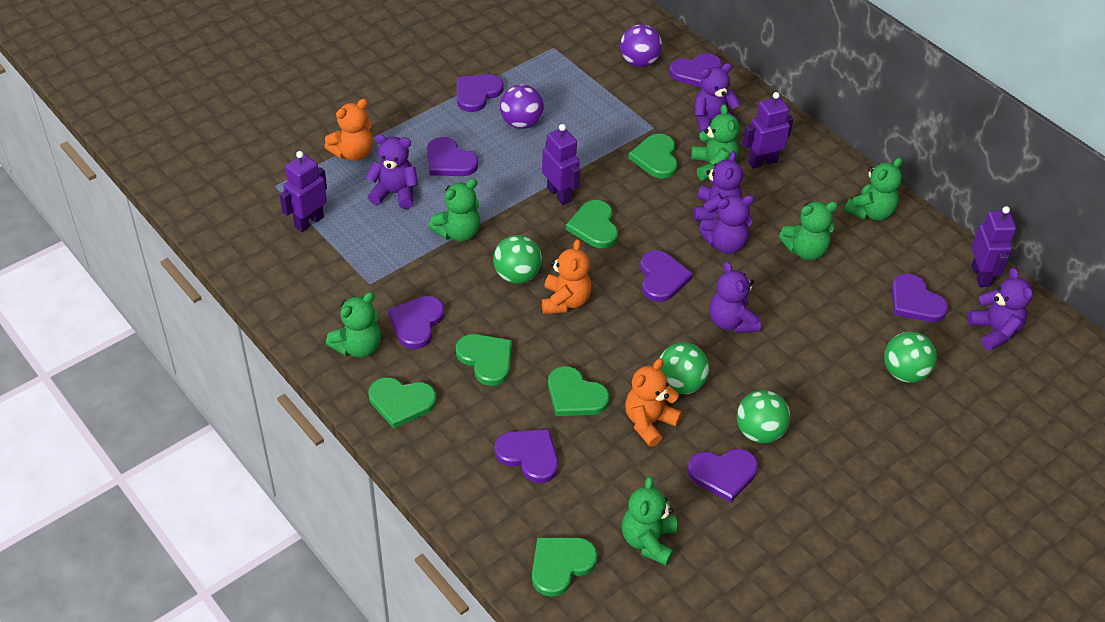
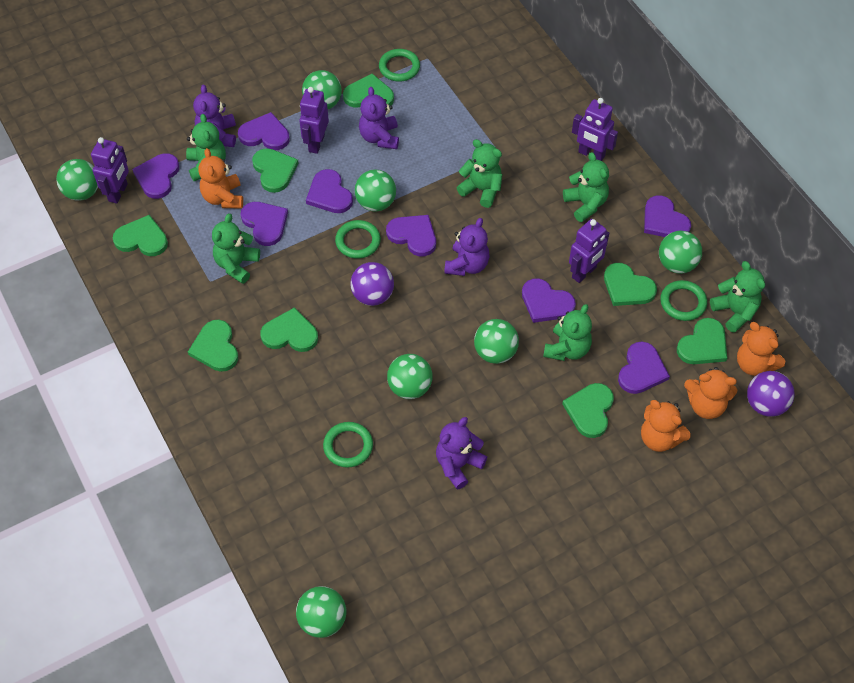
green ball: 4 -> 7
green heart: 6 -> 8
green ring: 0 -> 4
orange teddy bear: 3 -> 4
purple teddy bear: 6 -> 4

